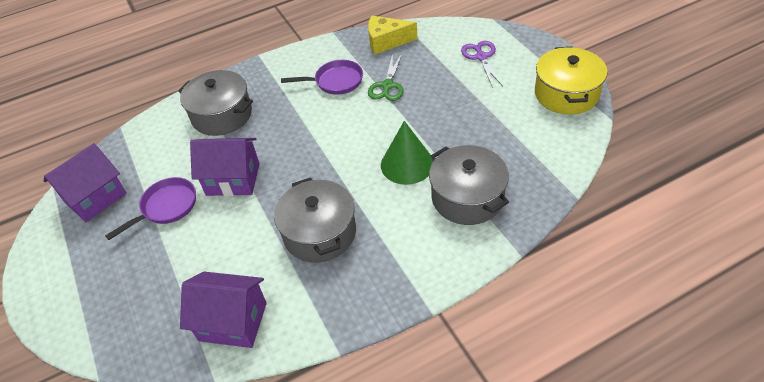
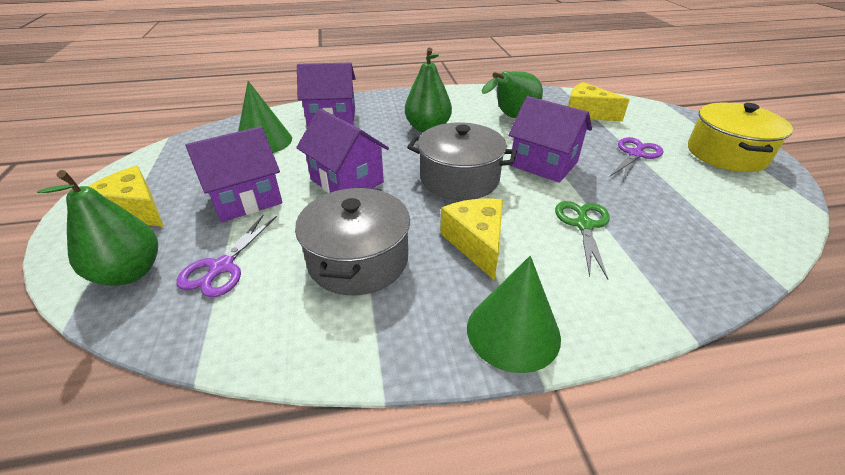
green cone: 1 -> 2
green pear: 0 -> 3
grey pot: 3 -> 2
purple house: 3 -> 4
purple pan: 2 -> 0
purple scissors: 1 -> 2
yellow cheese: 1 -> 3

